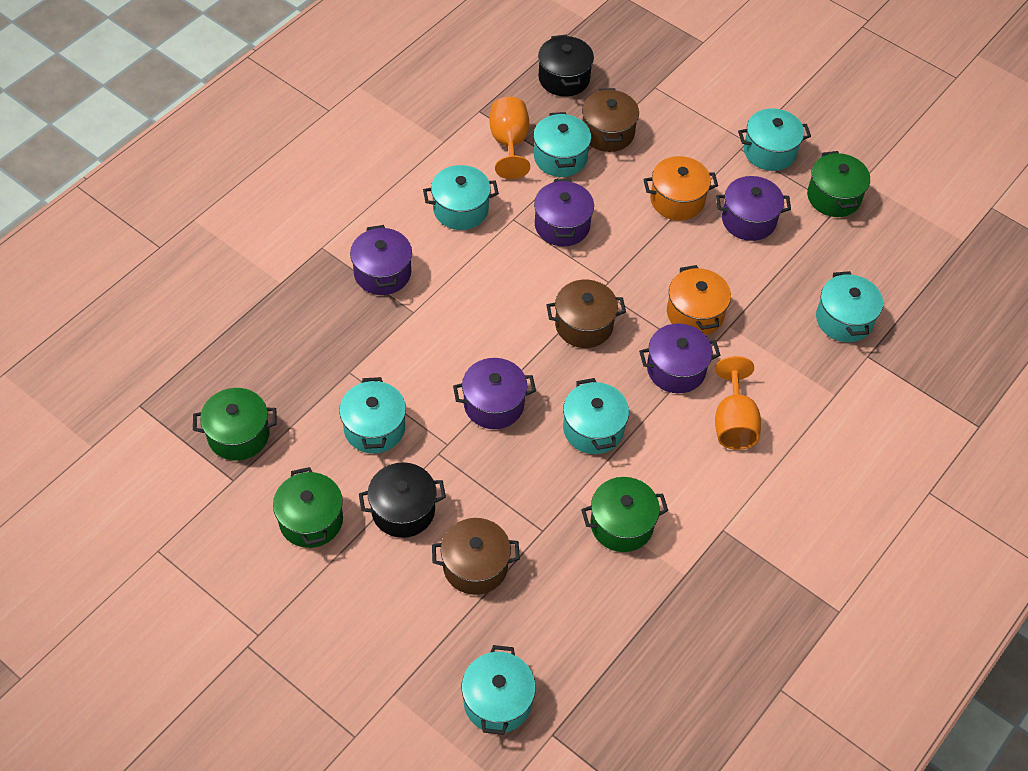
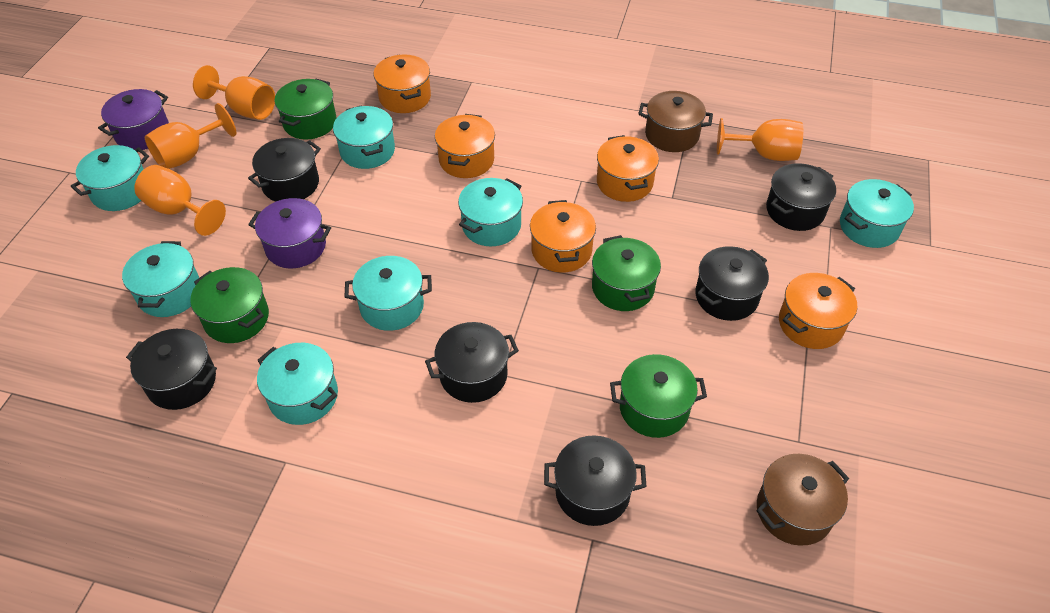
black pot: 2 -> 6
brown pot: 3 -> 2
orange goblet: 2 -> 4
orange pot: 2 -> 5
purple pot: 5 -> 2

